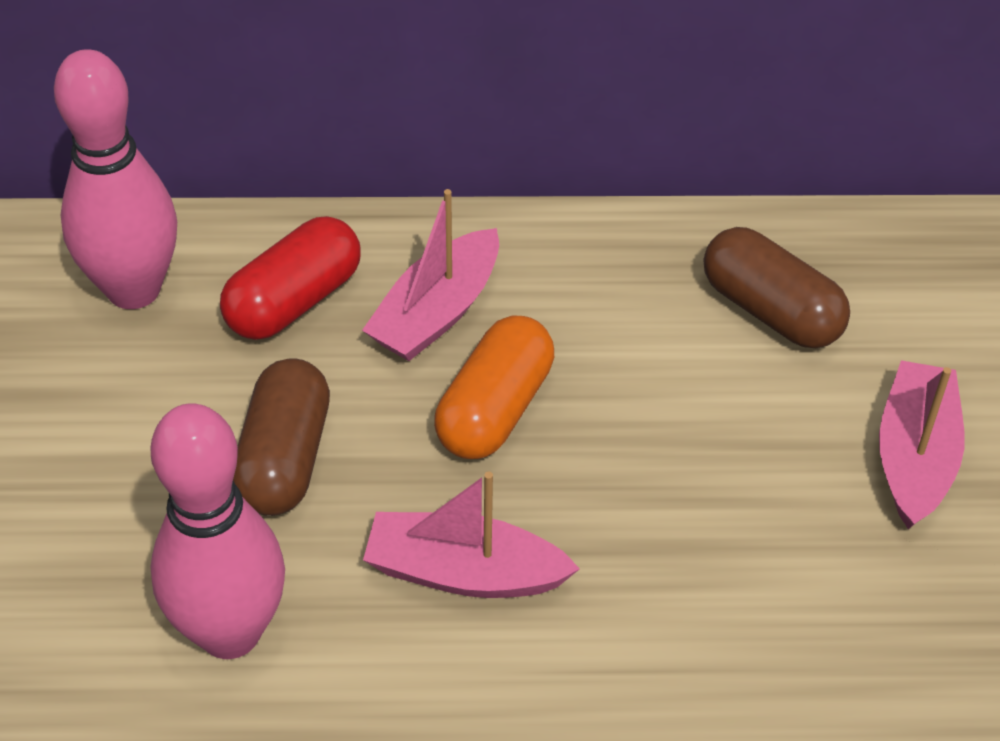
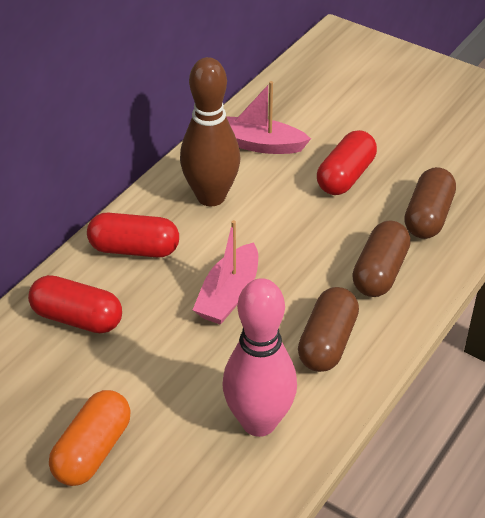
brown bowling pin: 0 -> 1
brown capsule: 2 -> 3
pink boat: 3 -> 2
pink bowling pin: 2 -> 1
red capsule: 1 -> 3

